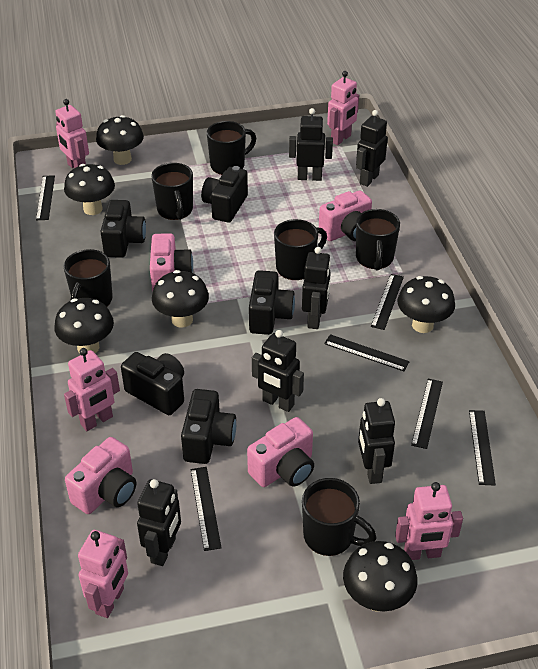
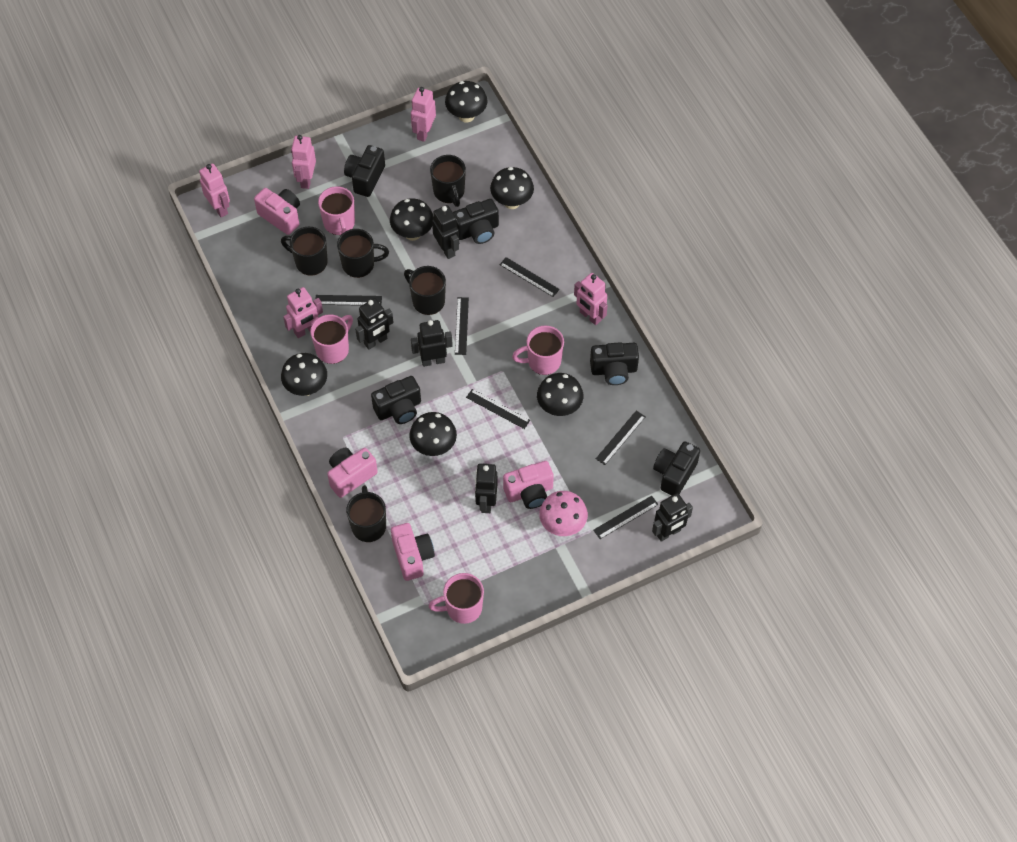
black mug: 6 -> 5
black robot: 6 -> 5
pink mug: 0 -> 4
pink mushroom: 0 -> 1

